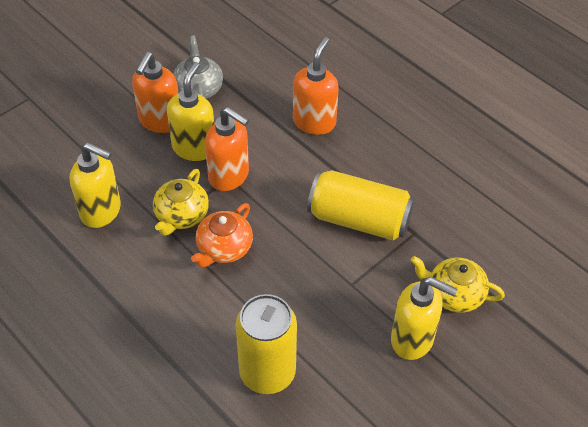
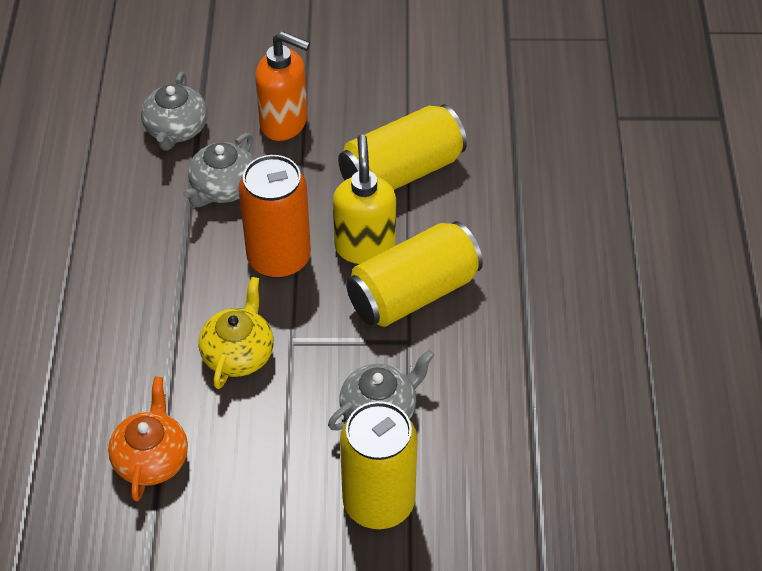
grey teapot: 1 -> 3
orange can: 0 -> 1
orange soap dispenser: 3 -> 1
yellow can: 2 -> 3
yellow soap dispenser: 3 -> 1
yellow teapot: 2 -> 1

